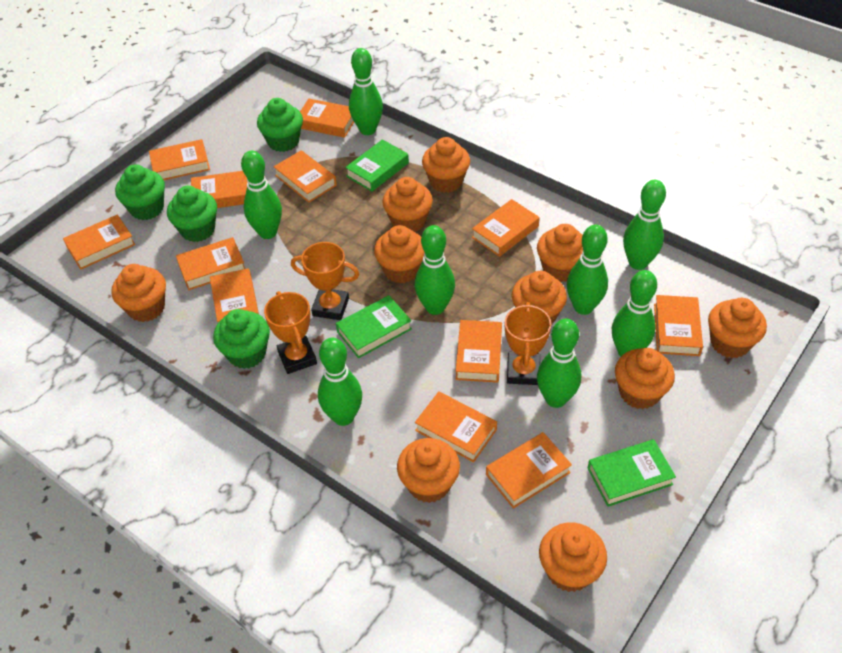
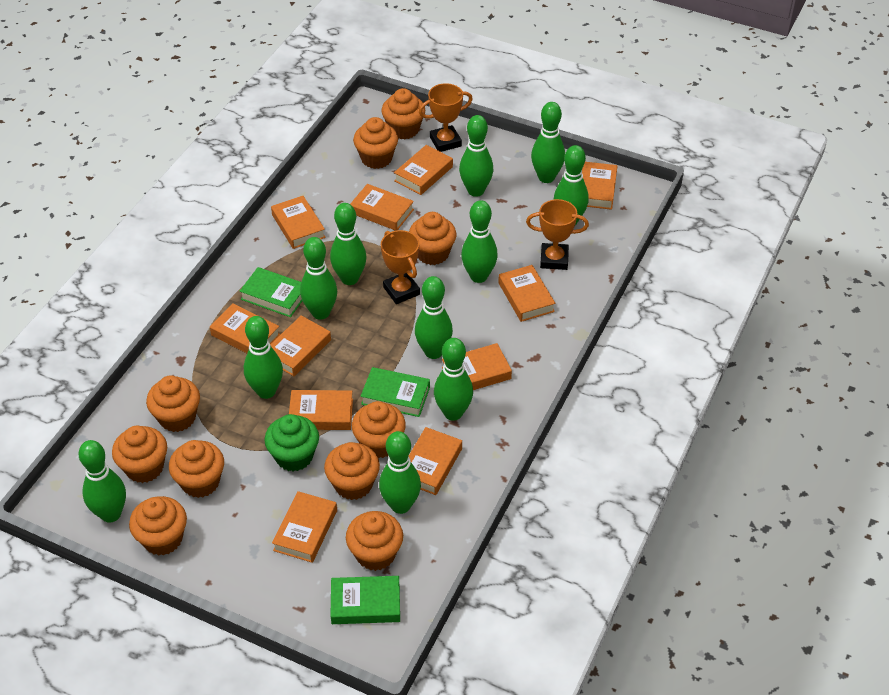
green bowling pin: 8 -> 11
green cupcake: 4 -> 1
orange book: 12 -> 11

